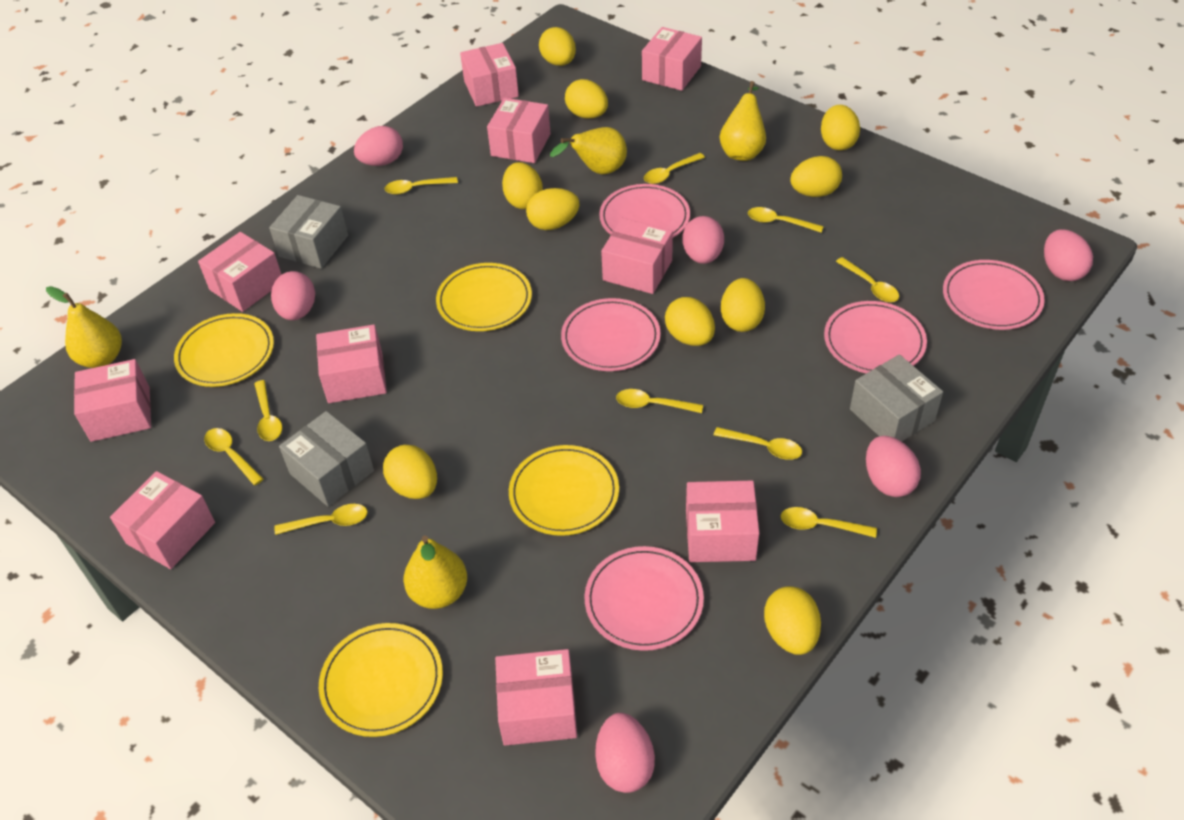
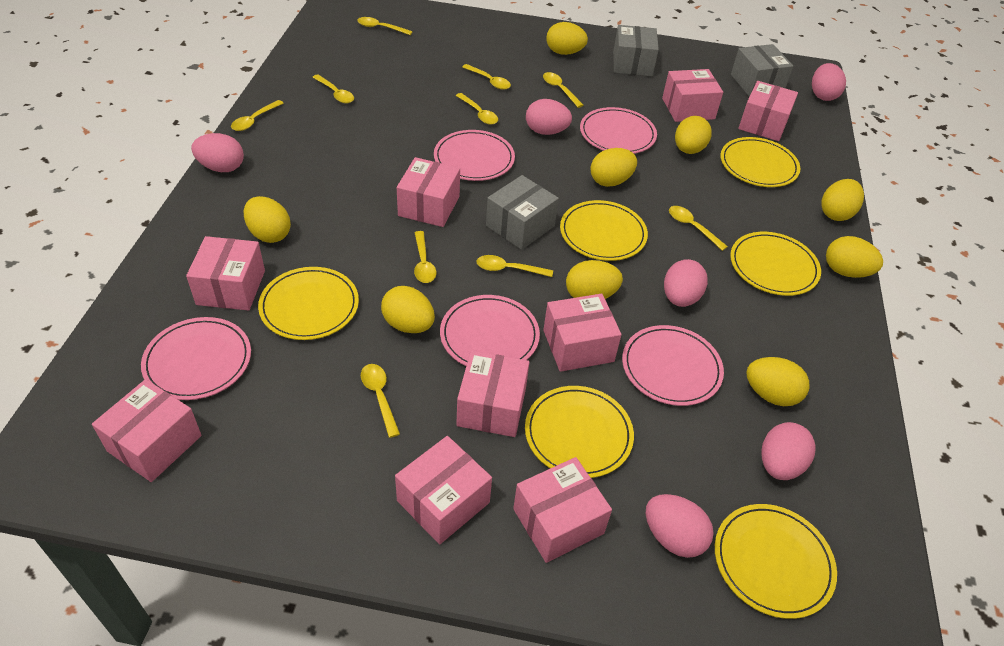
pink box: 10 -> 9
yellow egg: 10 -> 9
yellow pear: 4 -> 0
yellow plate: 4 -> 6

